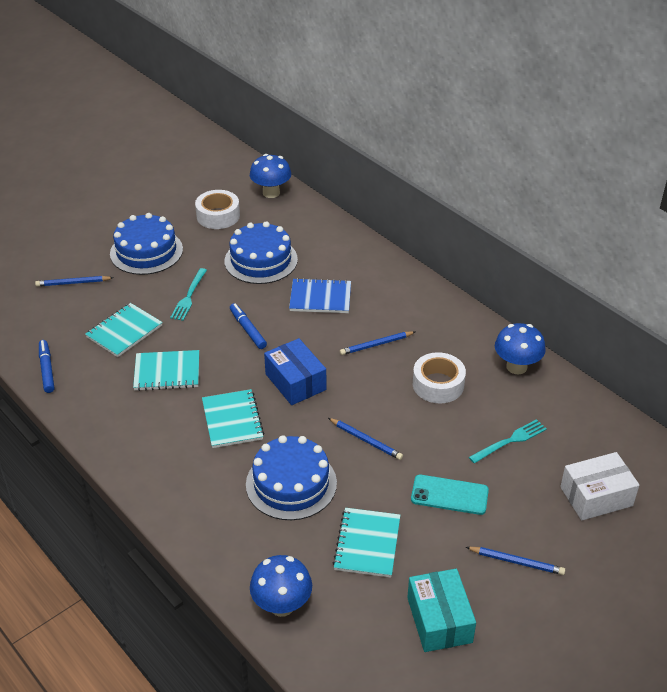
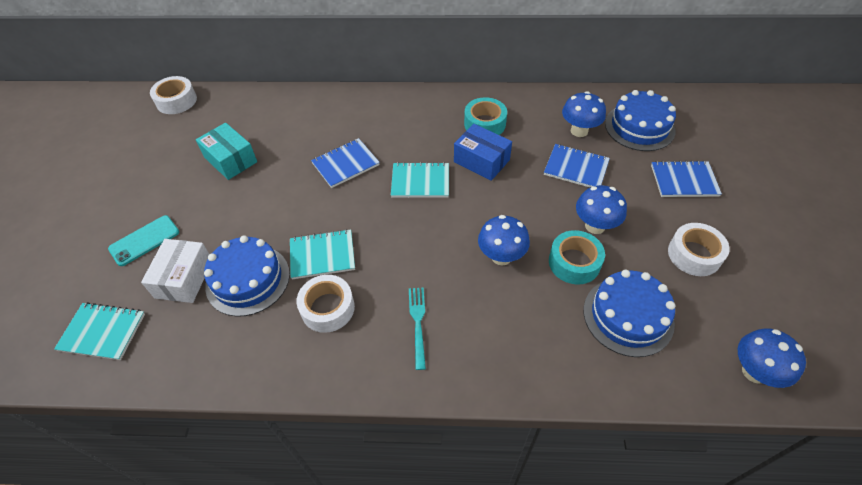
blue marker: 2 -> 0
blue mushroom: 3 -> 4
blue notebook: 1 -> 3
blue pencil: 4 -> 0
turquoise fork: 2 -> 1
turquoise notebook: 4 -> 3
turquoise tape: 0 -> 2
white tape: 2 -> 3

